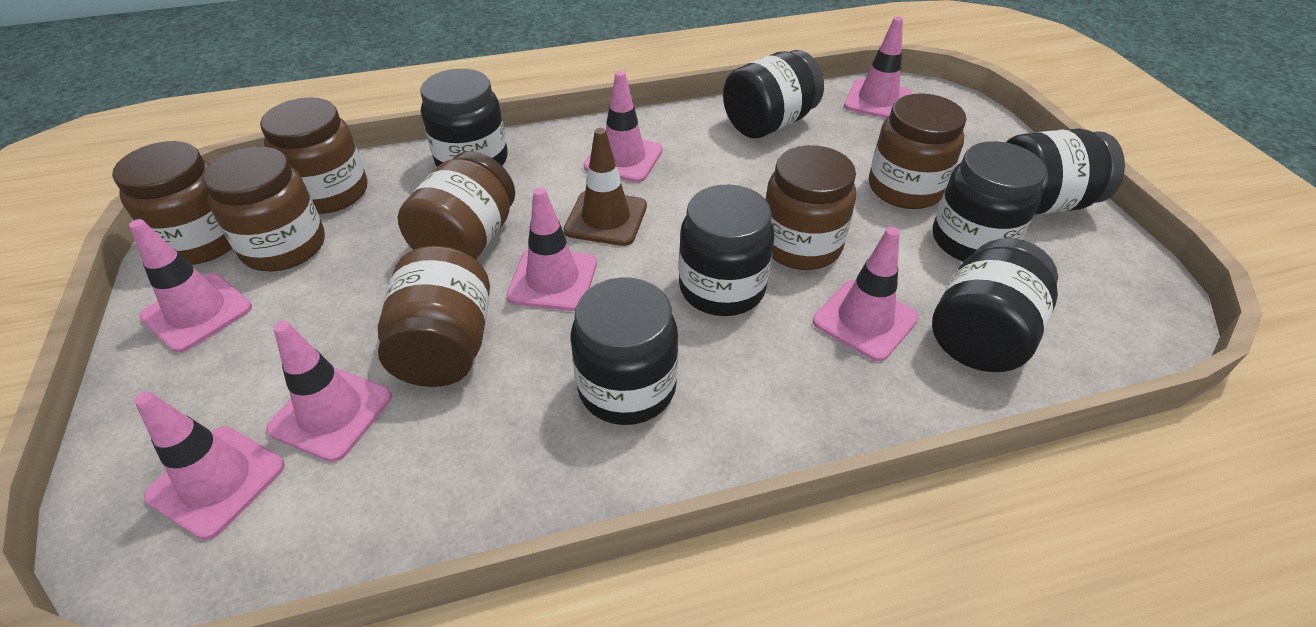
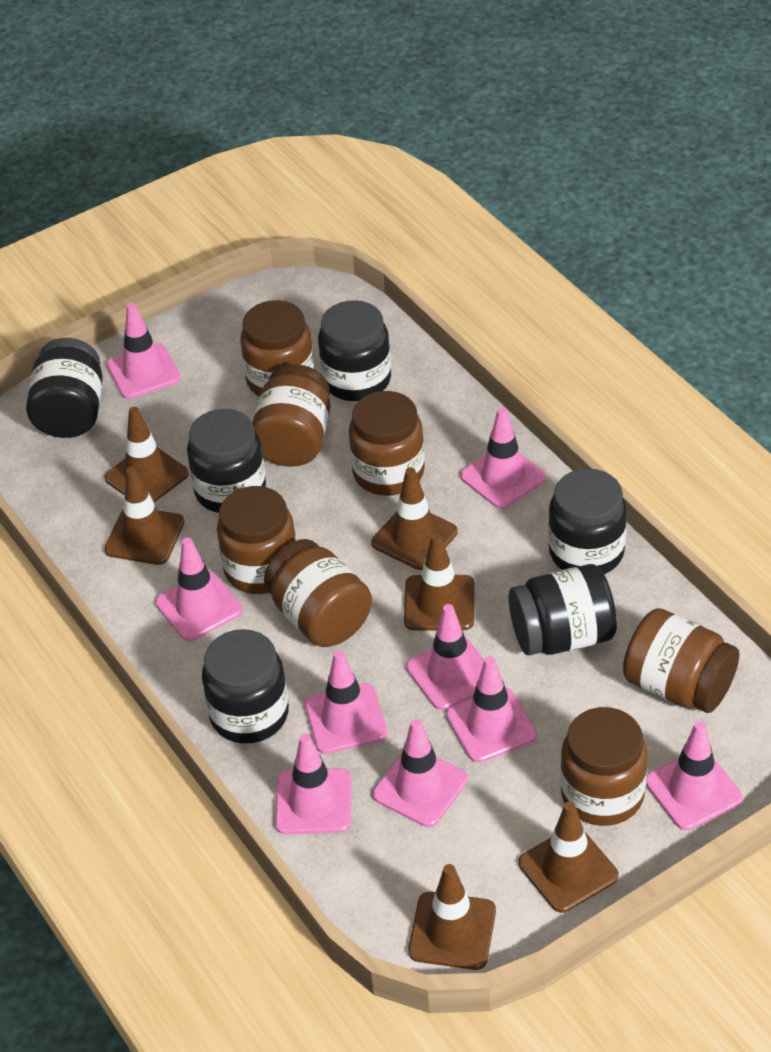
black jar: 7 -> 6
brown traffic cone: 1 -> 6
pink traffic cone: 7 -> 9

